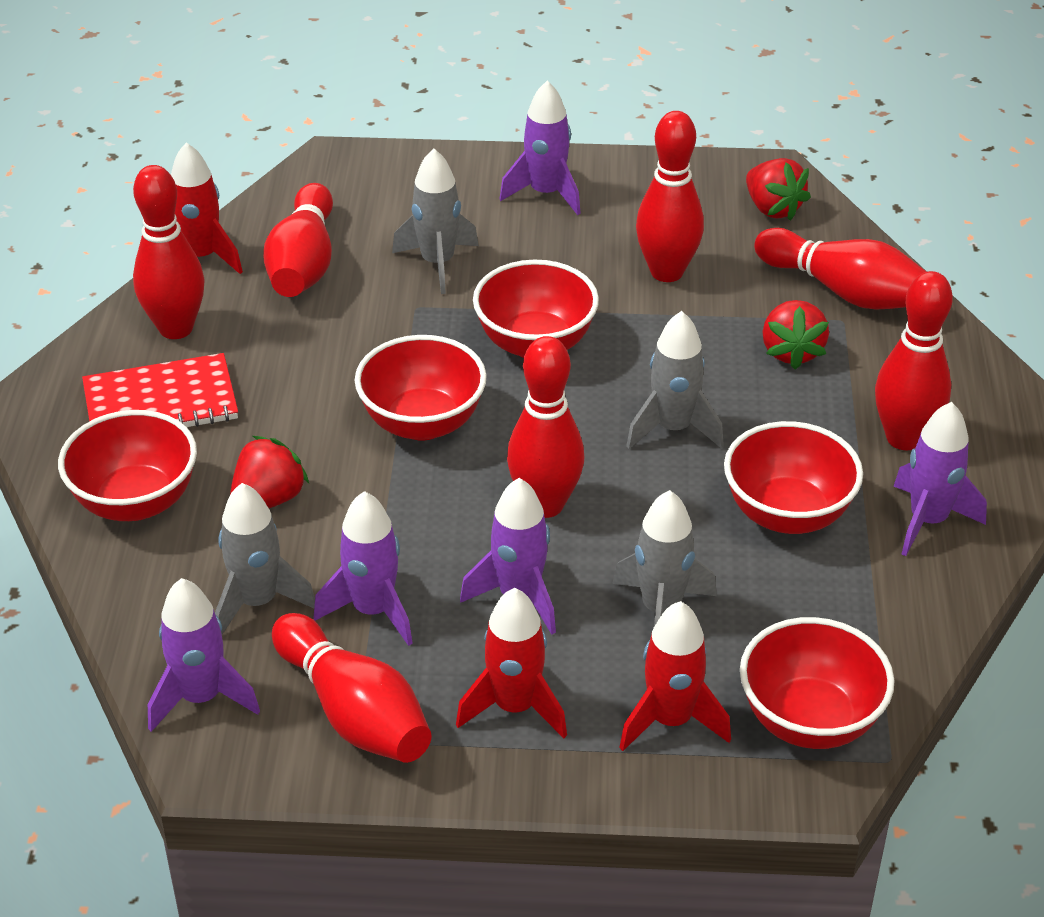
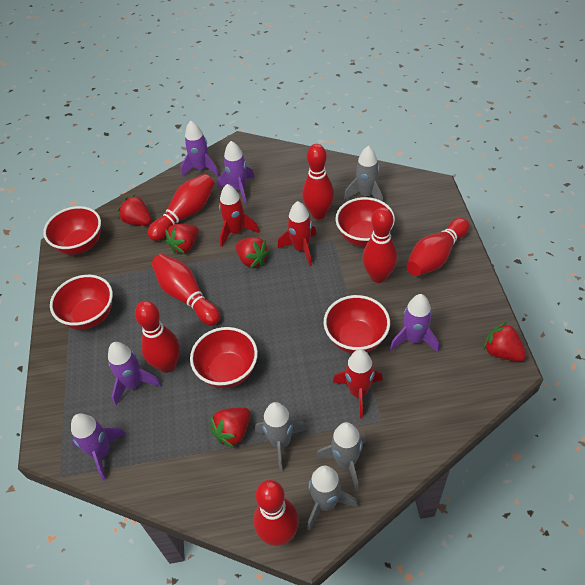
red notebook: 1 -> 0
red strawberry: 3 -> 5

